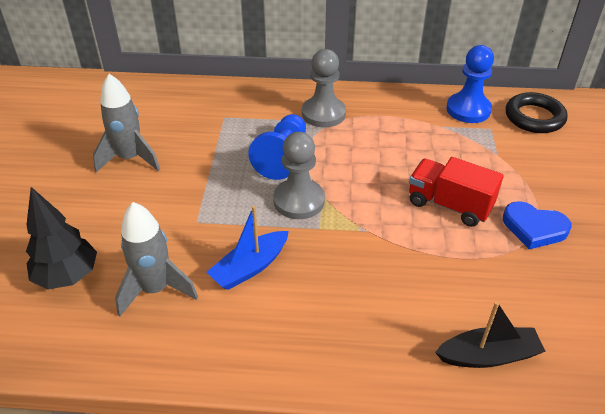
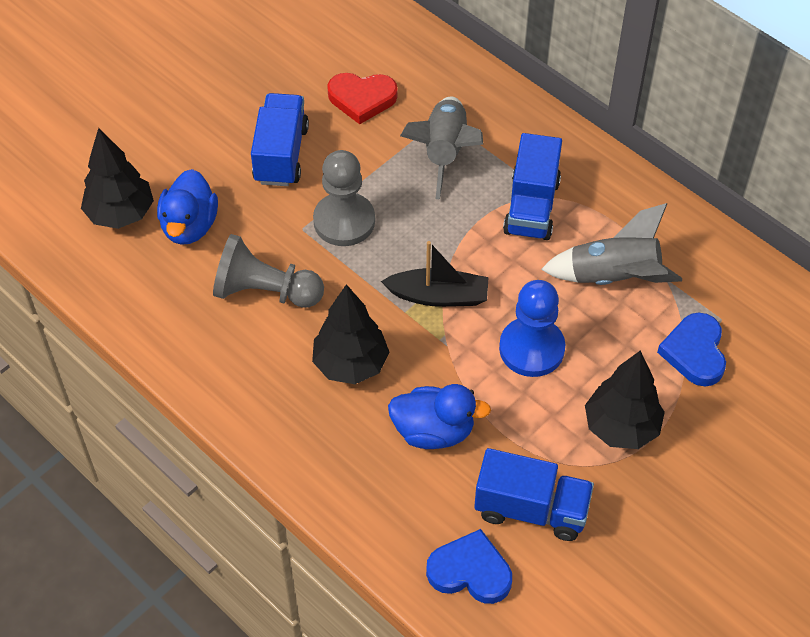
black ring: 1 -> 0
black tree: 1 -> 3
blue boat: 1 -> 0
blue duck: 0 -> 2
blue heart: 1 -> 2
blue pawn: 2 -> 1
blue truck: 0 -> 3
red heart: 0 -> 1
red truck: 1 -> 0

